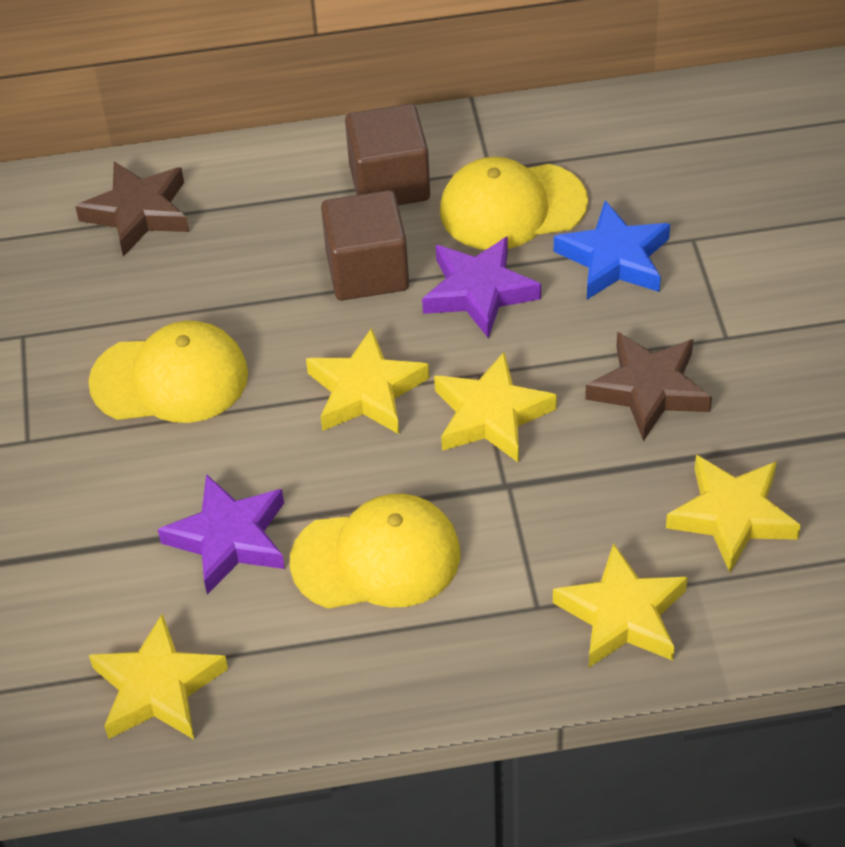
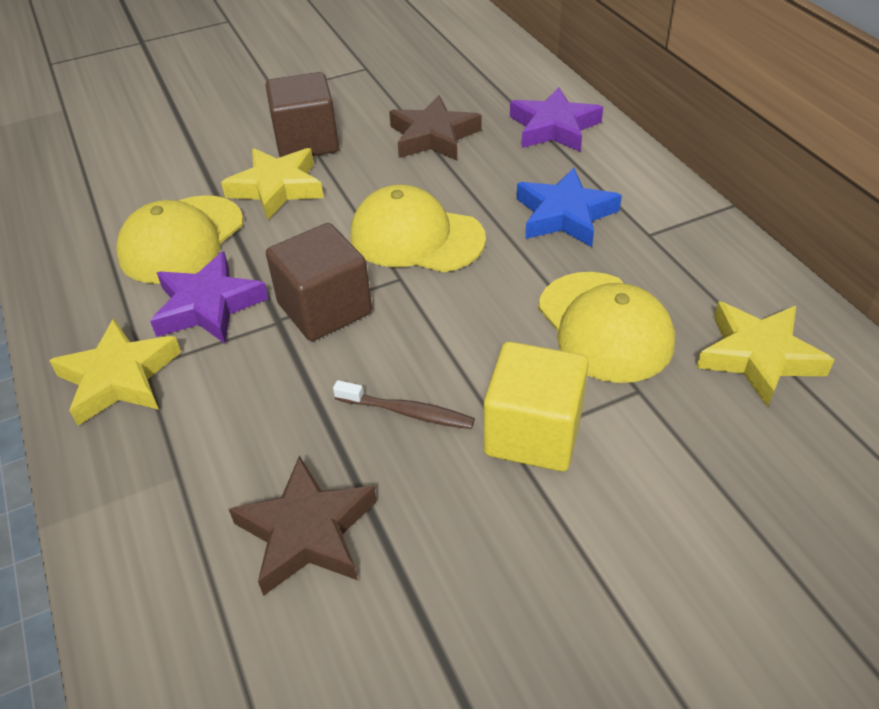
brown toothbrush: 0 -> 1
yellow cube: 0 -> 1
yellow star: 5 -> 3

